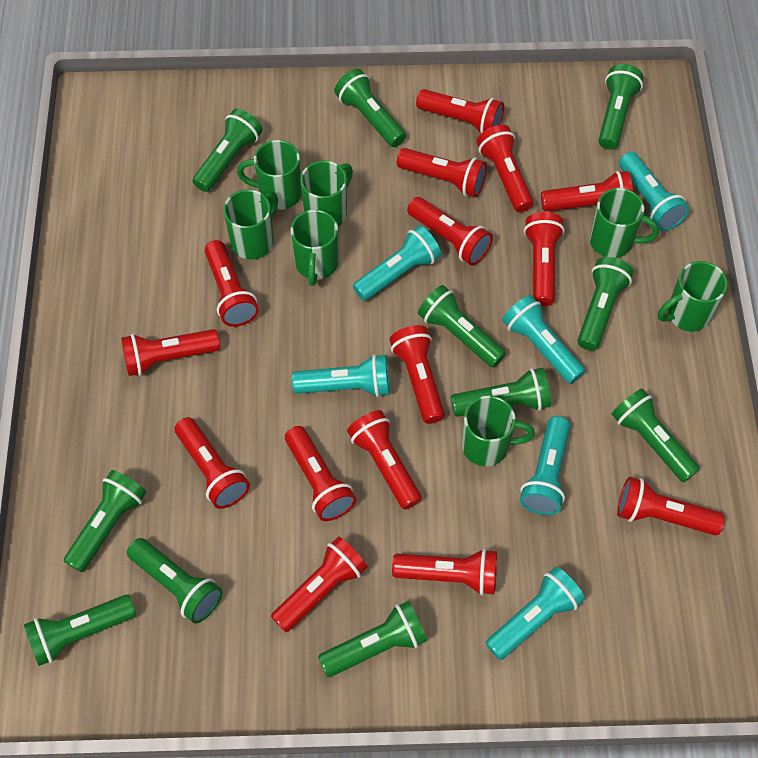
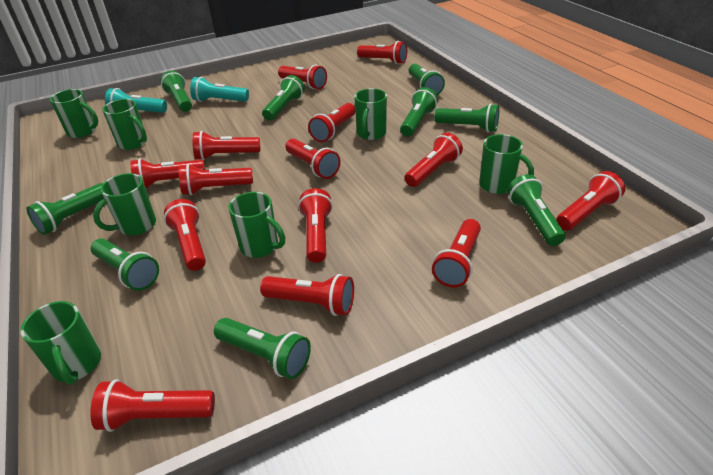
green flashlight: 11 -> 9
red flashlight: 15 -> 14
turquoise flashlight: 6 -> 2

